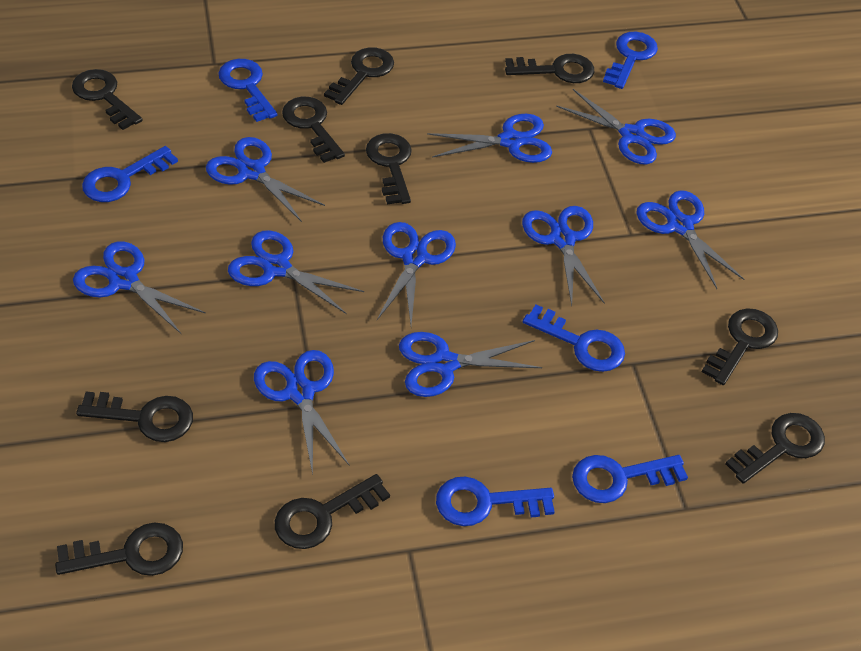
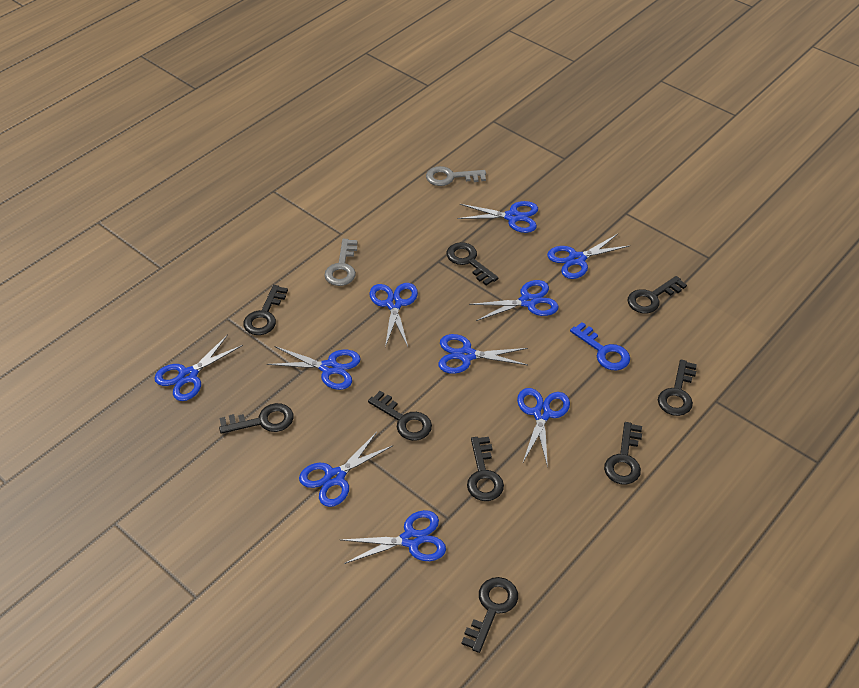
black key: 10 -> 9
blue key: 6 -> 1
grey key: 0 -> 2

